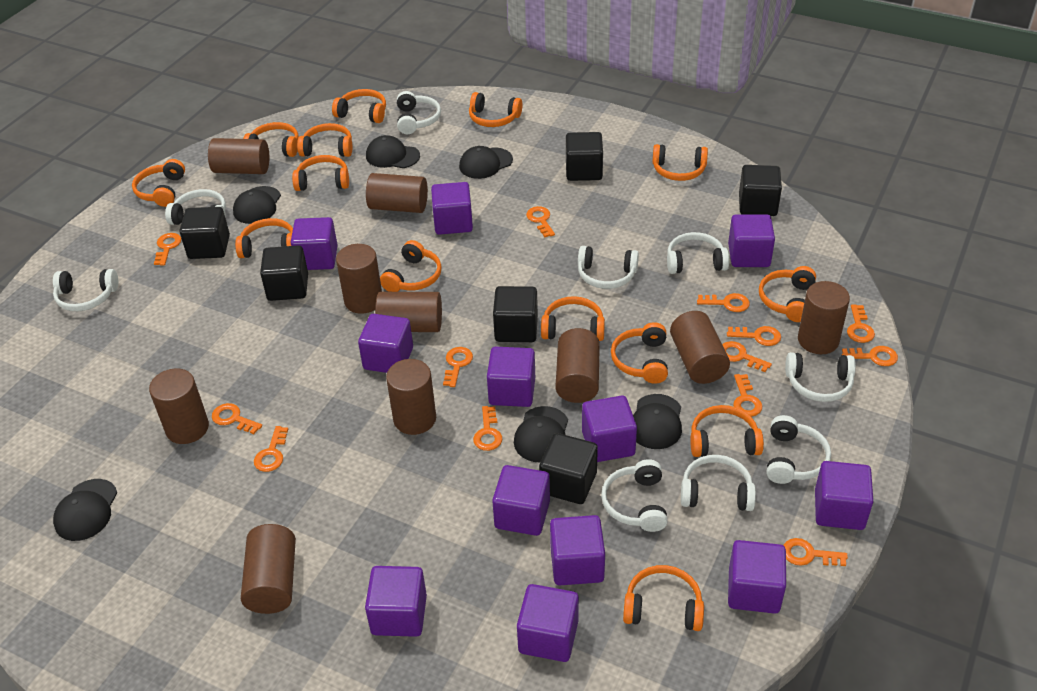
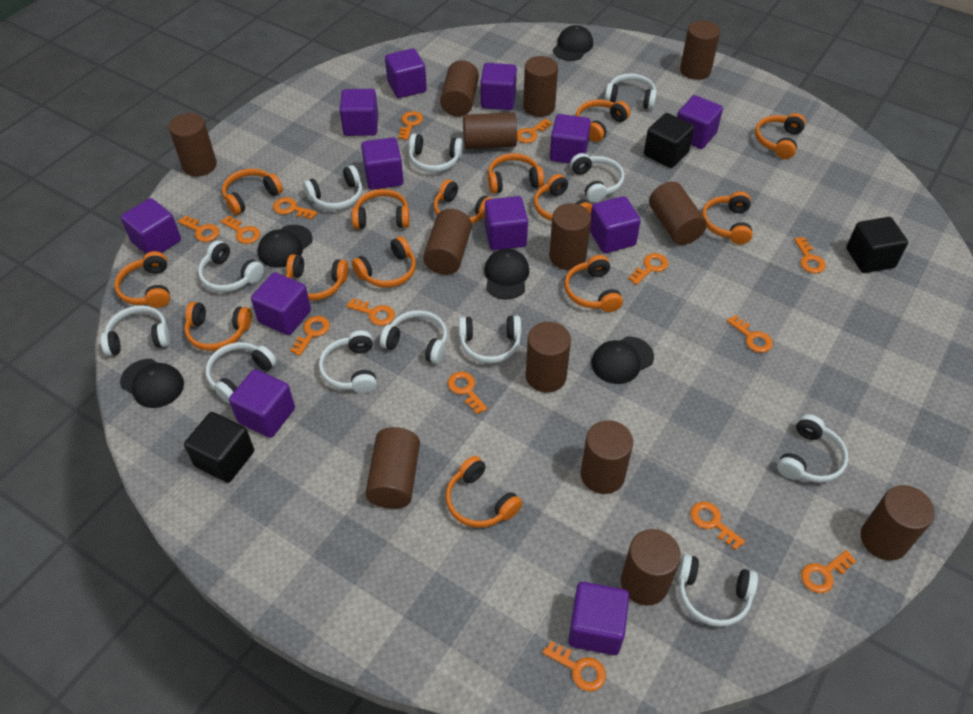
black cap: 6 -> 5
black cube: 6 -> 3
brown cylinder: 10 -> 13
orange key: 13 -> 14
white headphones: 9 -> 12

